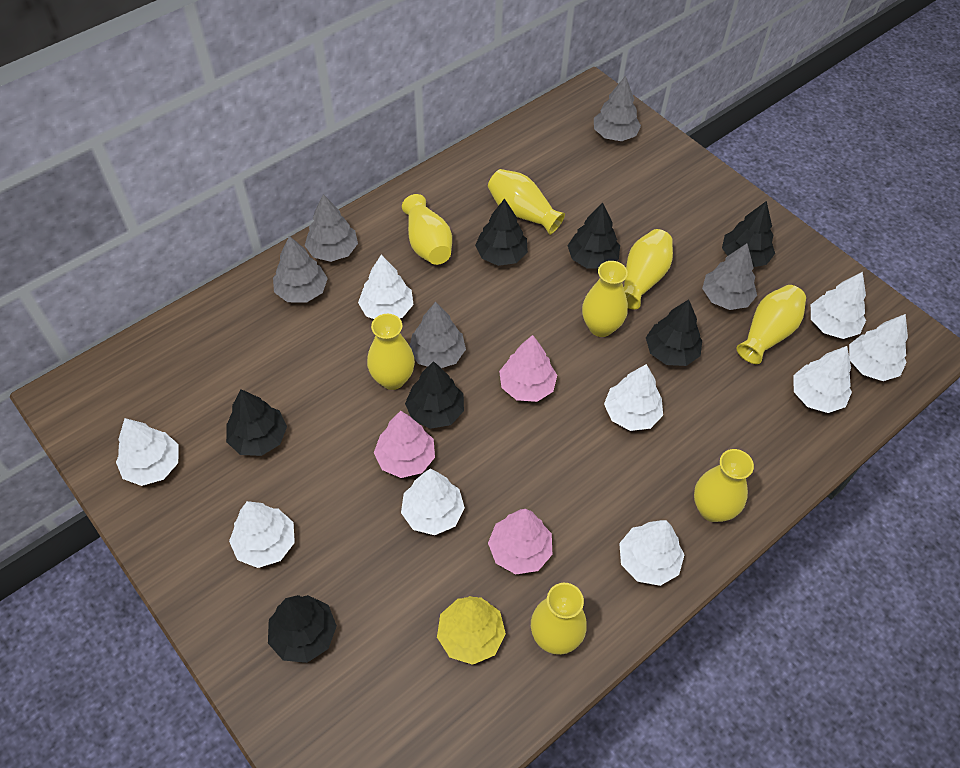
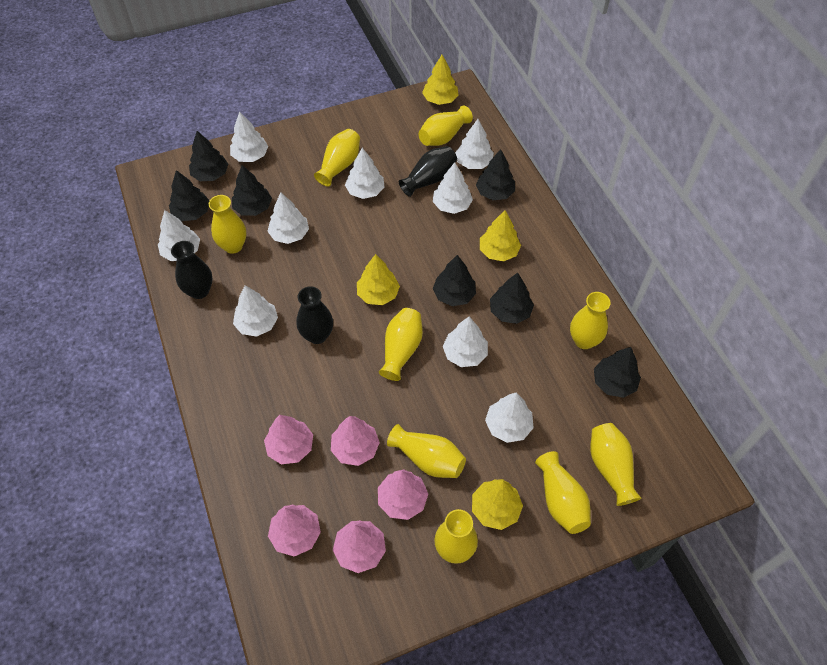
black vase: 0 -> 3
grey tree: 5 -> 0
pink tree: 3 -> 5
yellow tree: 1 -> 4
yellow vase: 8 -> 9

